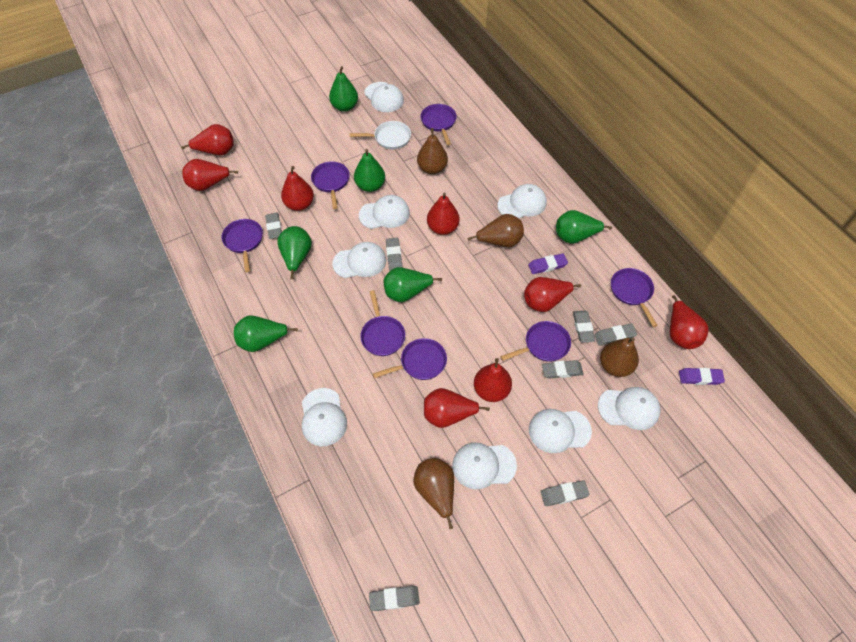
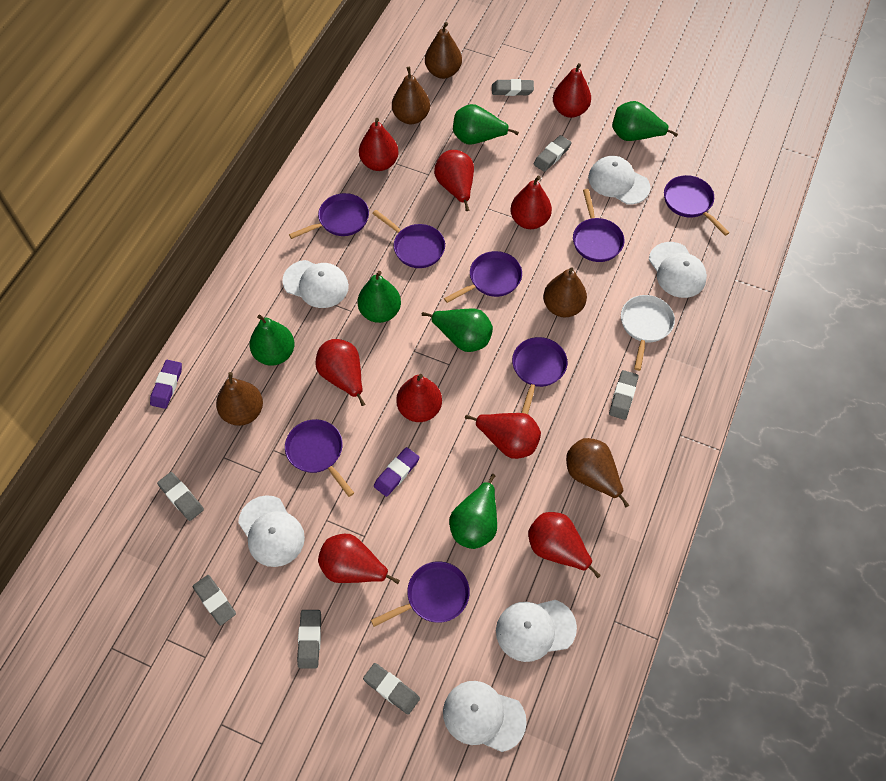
brown pear: 4 -> 5
purple pan: 7 -> 8
red pear: 8 -> 9
white cap: 8 -> 6

